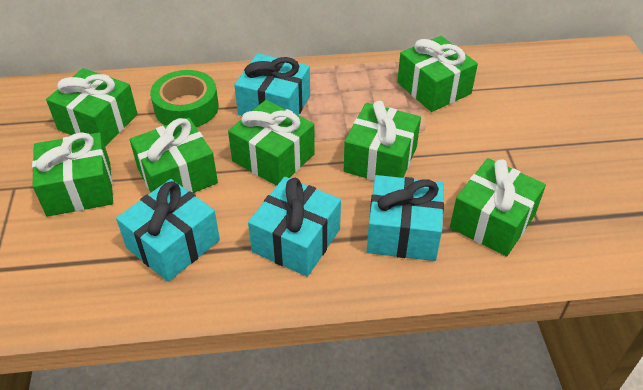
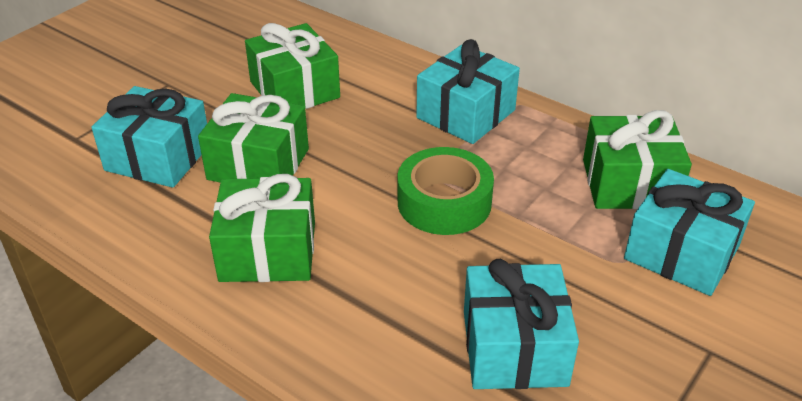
green gift: 7 -> 4

